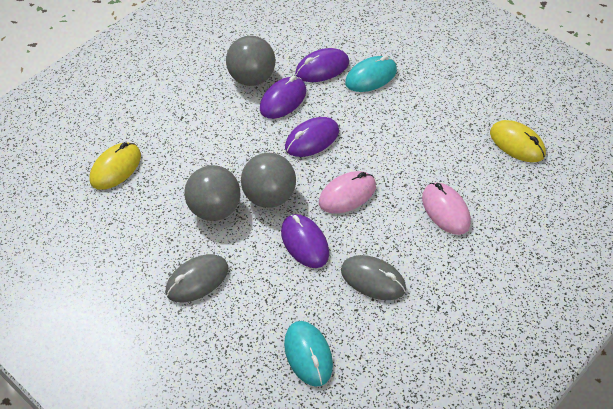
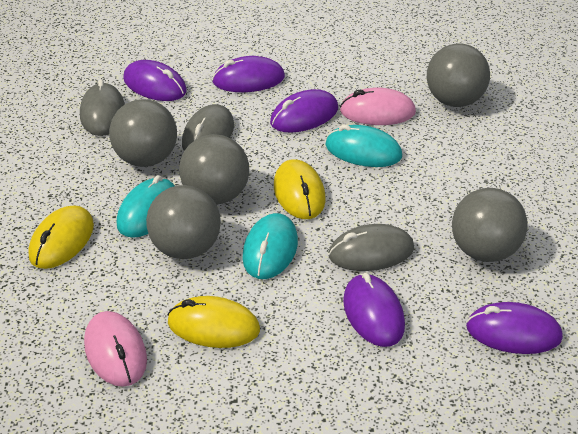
grey ball: 3 -> 5
grey mouse: 2 -> 3
purple mouse: 4 -> 5
turquoise mouse: 2 -> 3
yellow mouse: 2 -> 3

